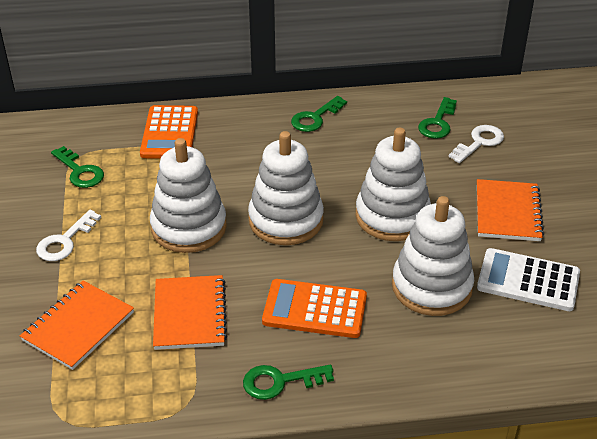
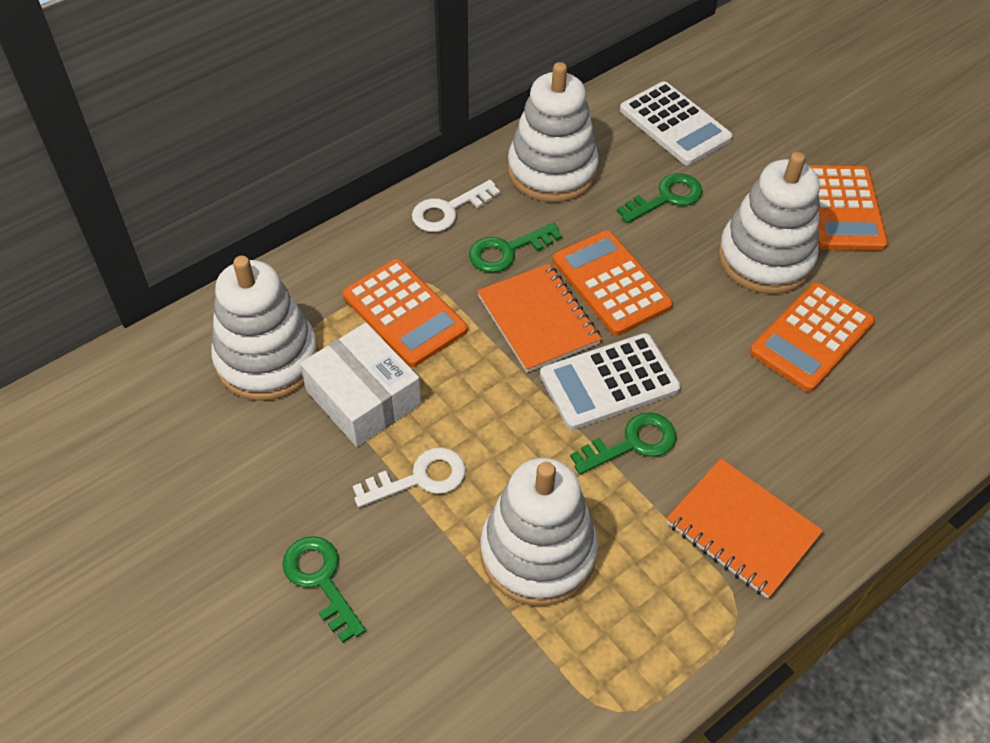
orange calculator: 2 -> 4
orange notebook: 3 -> 2
white box: 0 -> 1
white calculator: 1 -> 2

